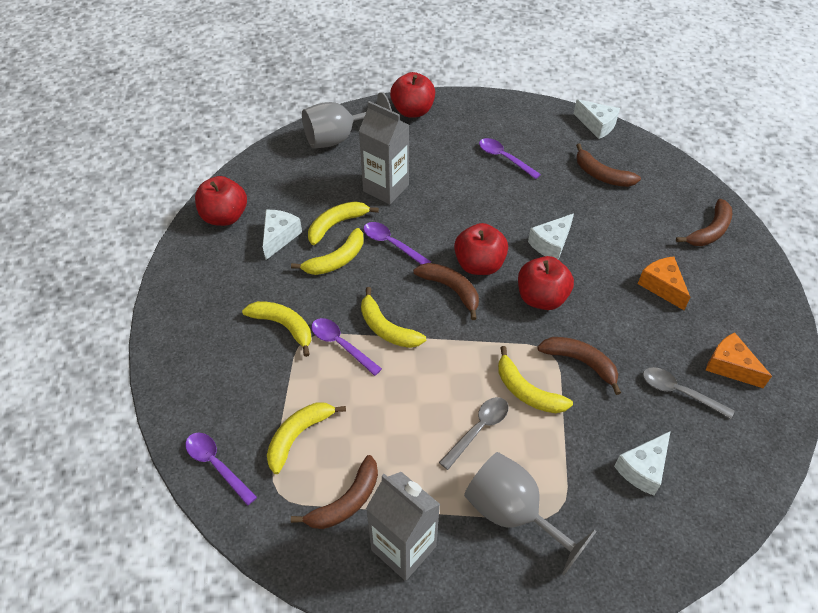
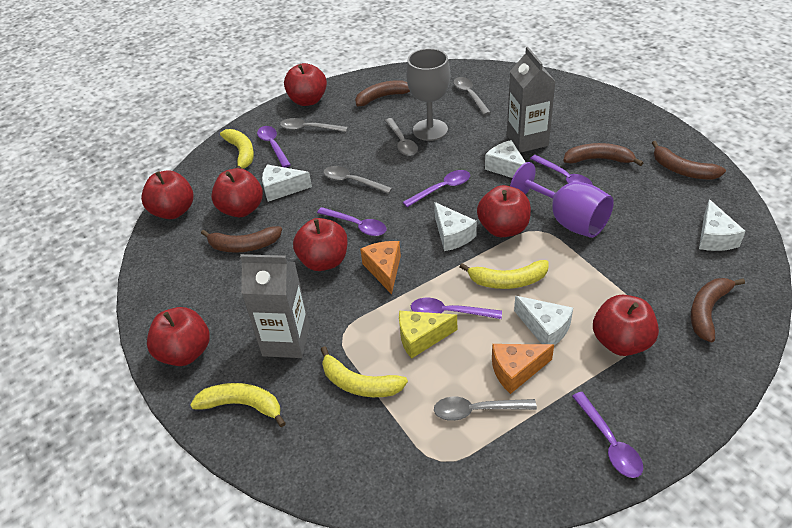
grey goblet: 2 -> 1
grey spoon: 2 -> 5
purple goblet: 0 -> 1
purple spoon: 4 -> 6
red apple: 4 -> 7
white cheese: 4 -> 5
yellow banana: 6 -> 4
yellow cheese: 0 -> 1

